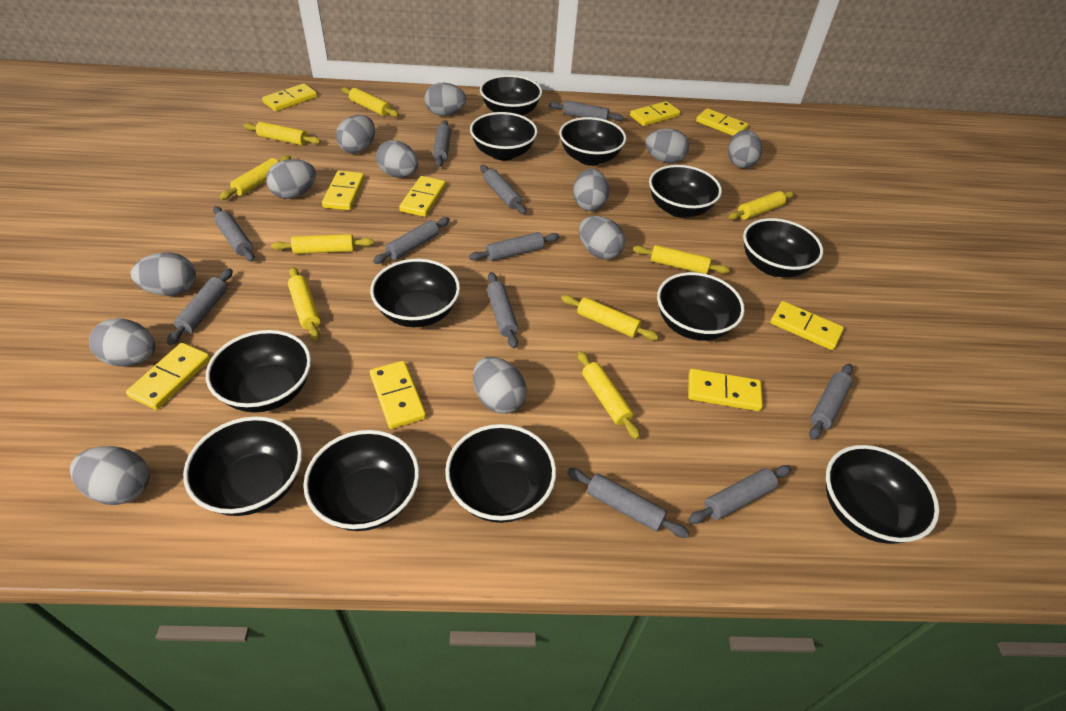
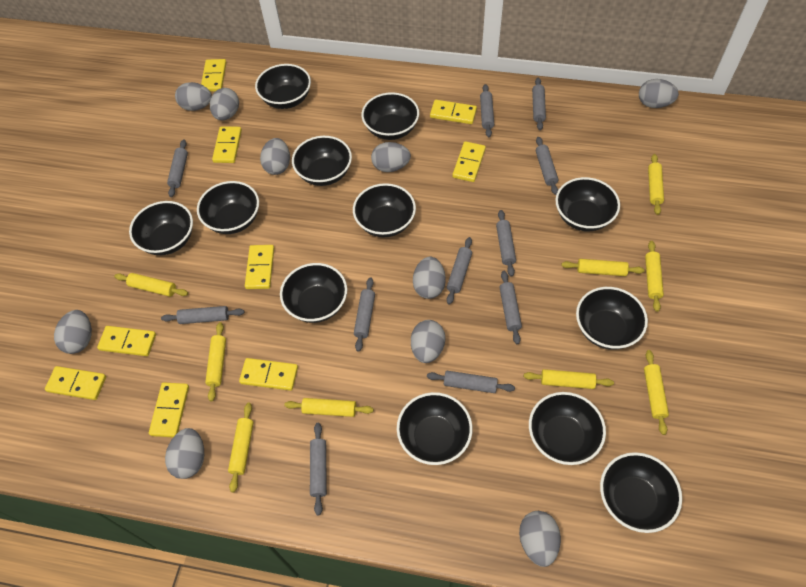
grey egg: 12 -> 10

